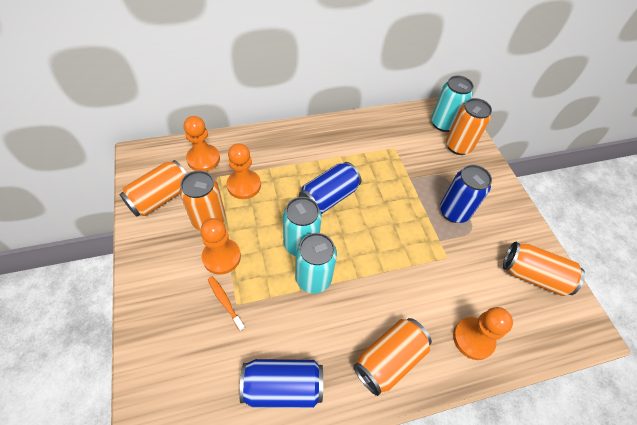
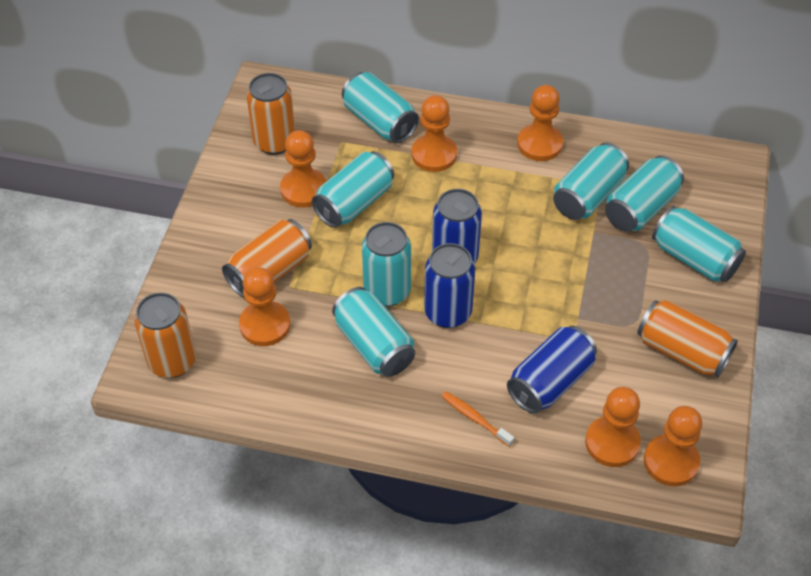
orange can: 5 -> 4
orange pawn: 4 -> 6
turquoise can: 3 -> 7

